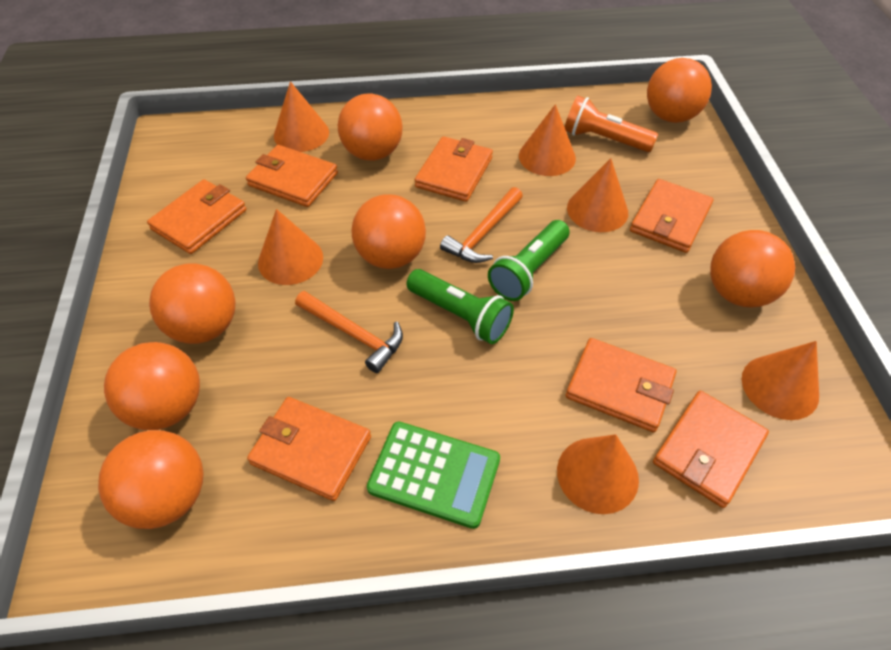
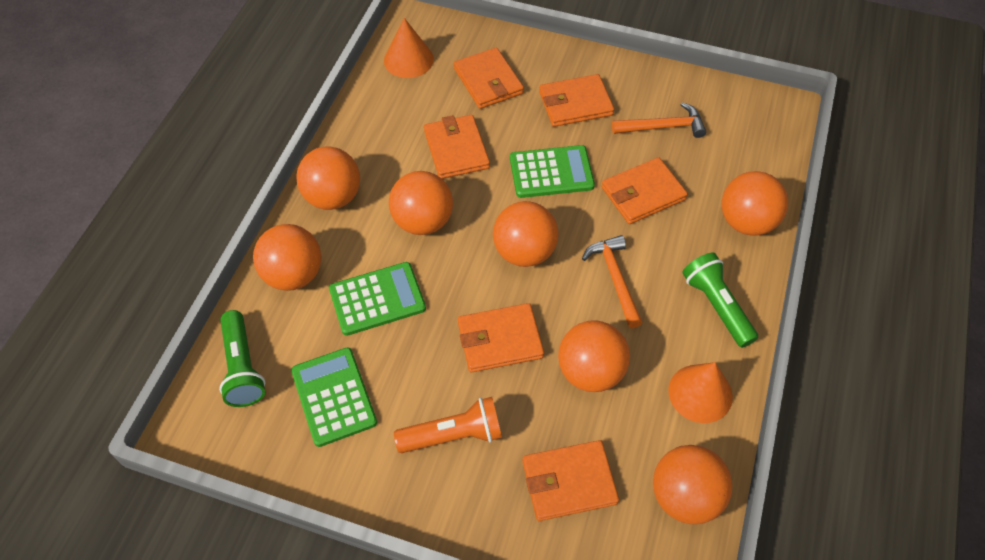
green calculator: 1 -> 3
orange cone: 6 -> 2
orange wallet: 7 -> 6

